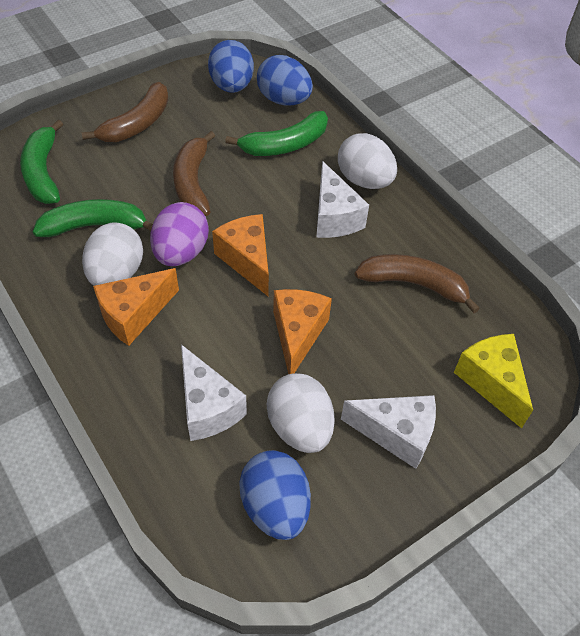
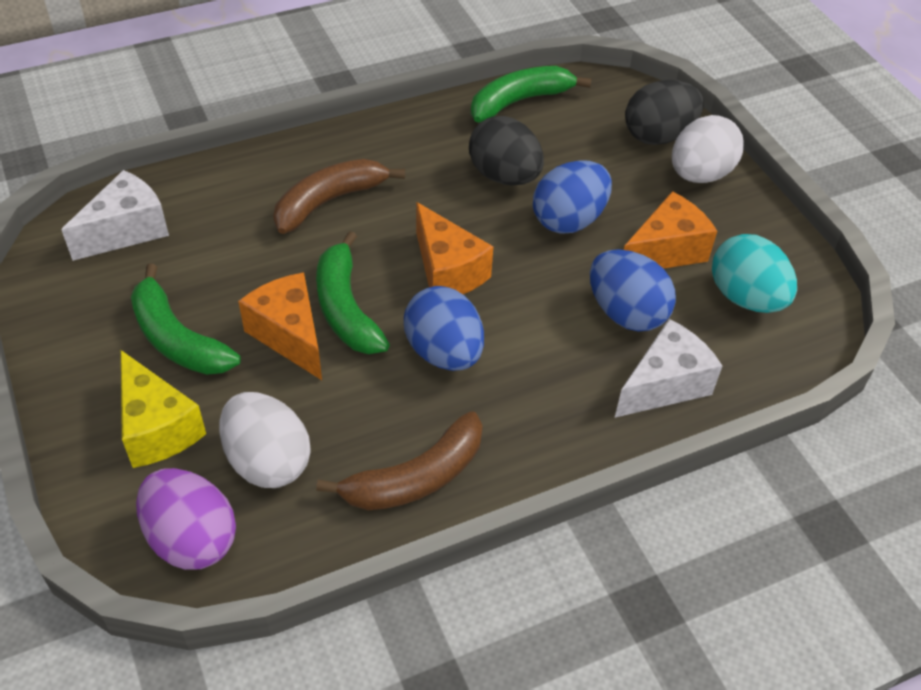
black egg: 0 -> 2
brown banana: 3 -> 2
turquoise egg: 0 -> 1
white cheese: 3 -> 2
white egg: 3 -> 2

